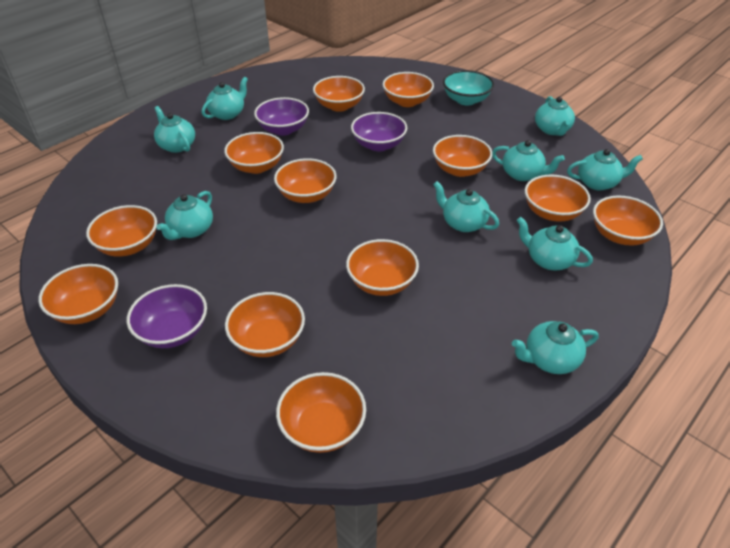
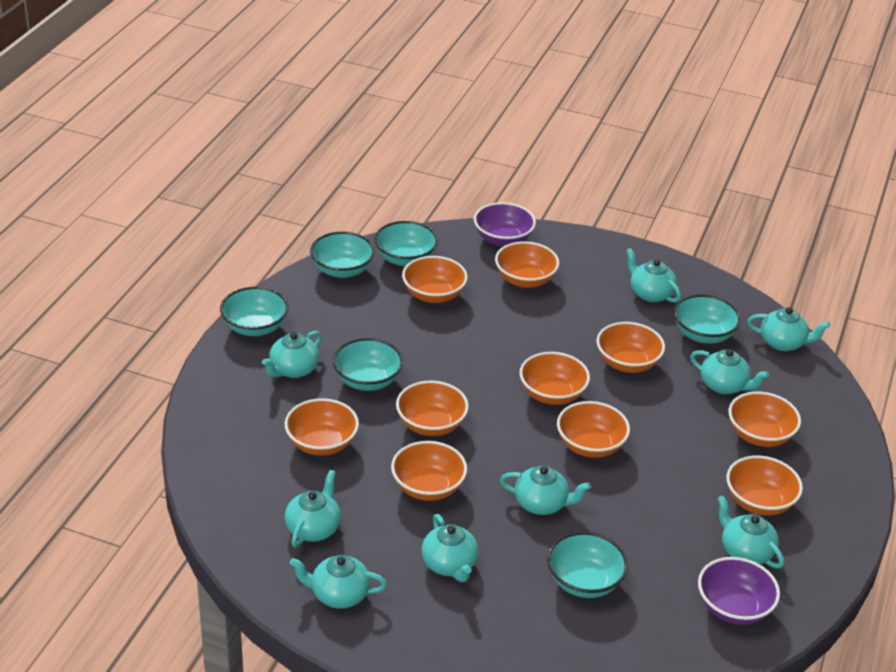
orange bowl: 12 -> 10
purple bowl: 3 -> 2
turquoise bowl: 1 -> 6

